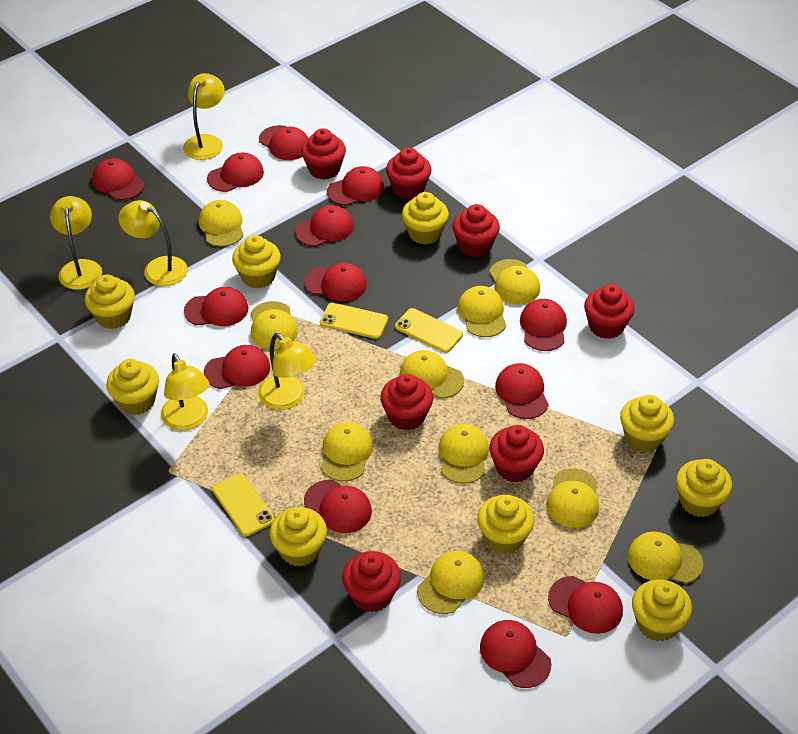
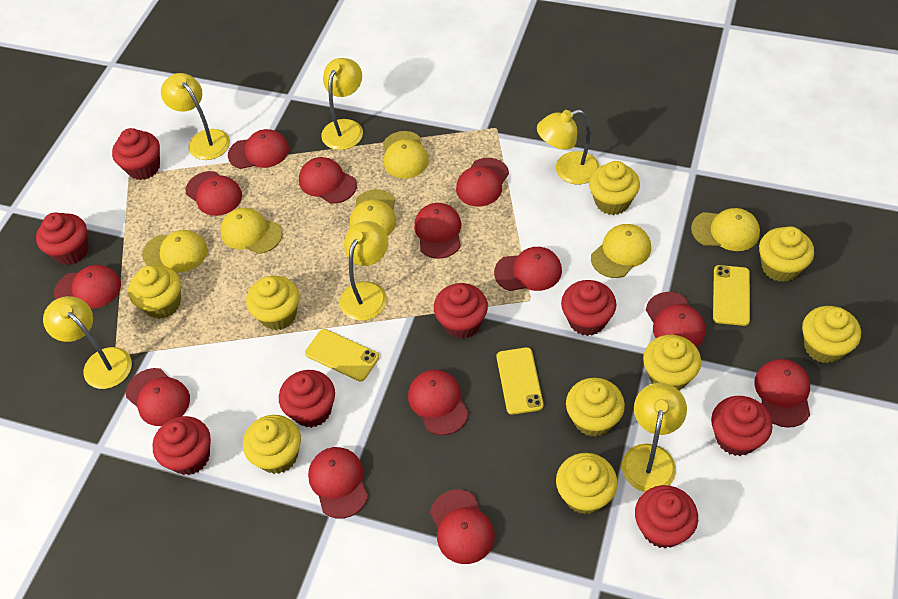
red cupcake: 7 -> 8
yellow cap: 10 -> 6
yellow lamp: 5 -> 6

